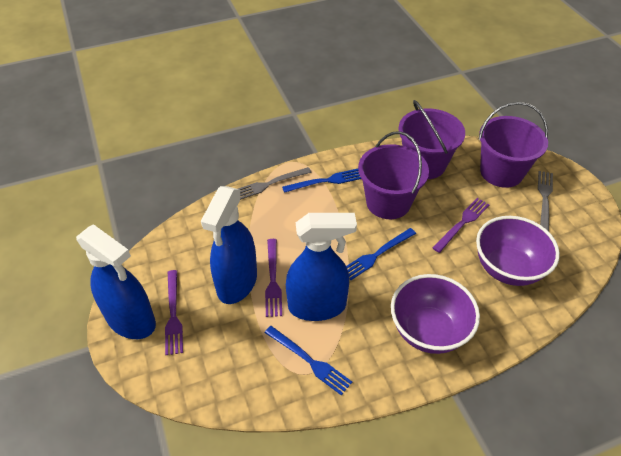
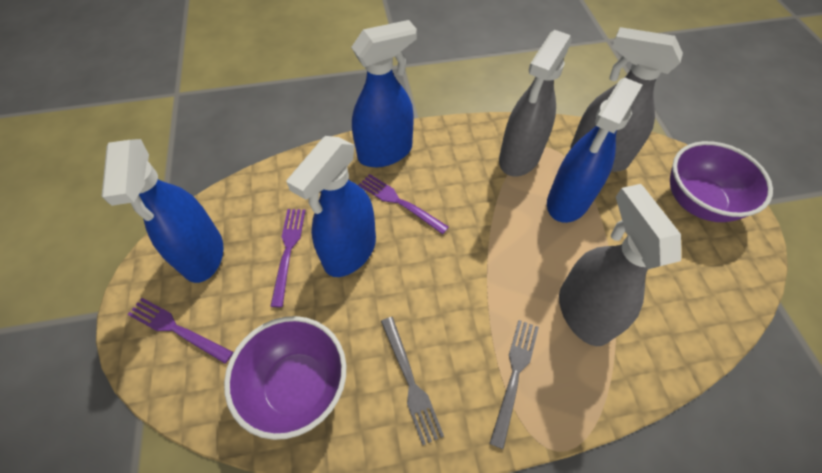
blue fork: 3 -> 0
blue spray bottle: 3 -> 4
grey spray bottle: 0 -> 3
purple bucket: 3 -> 0

